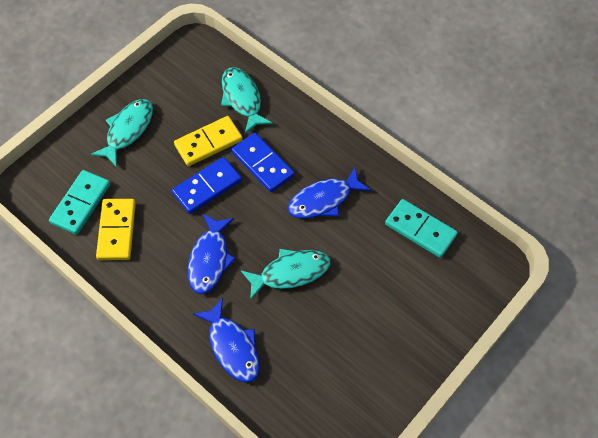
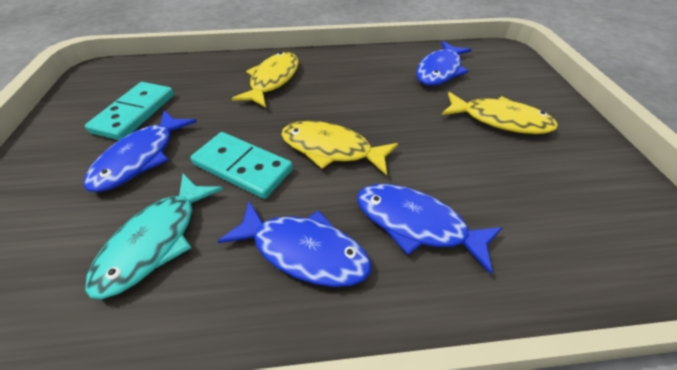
blue domino: 2 -> 0
blue fish: 3 -> 4
turquoise fish: 3 -> 1
yellow domino: 2 -> 0
yellow fish: 0 -> 3

